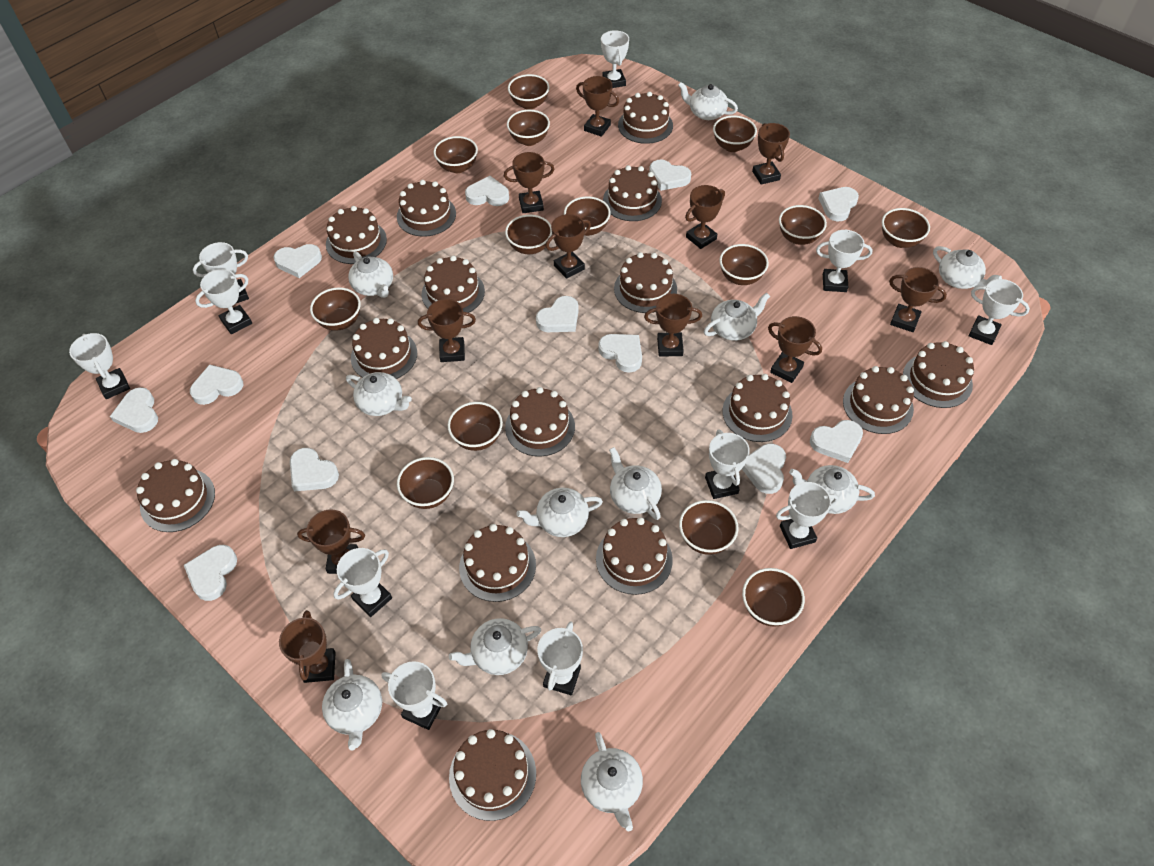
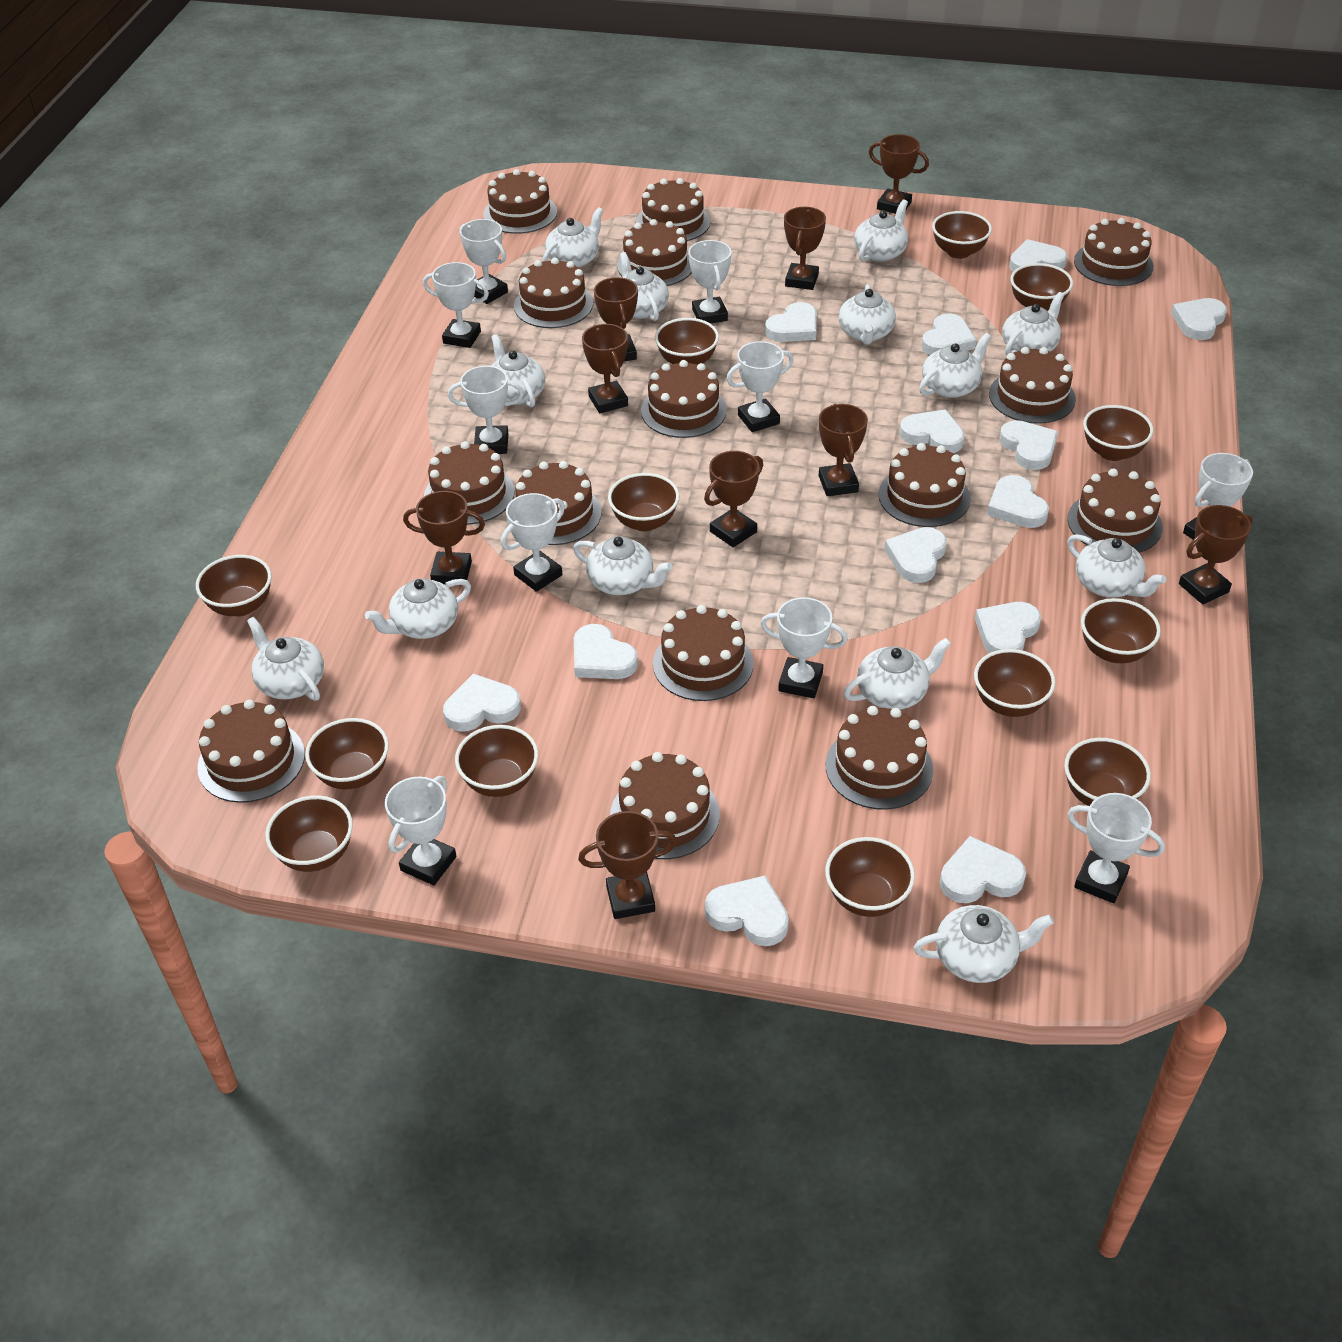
brown bowl: 14 -> 13
brown trophy: 11 -> 9
white heart: 12 -> 13
white teapot: 11 -> 13
white trophy: 11 -> 10

